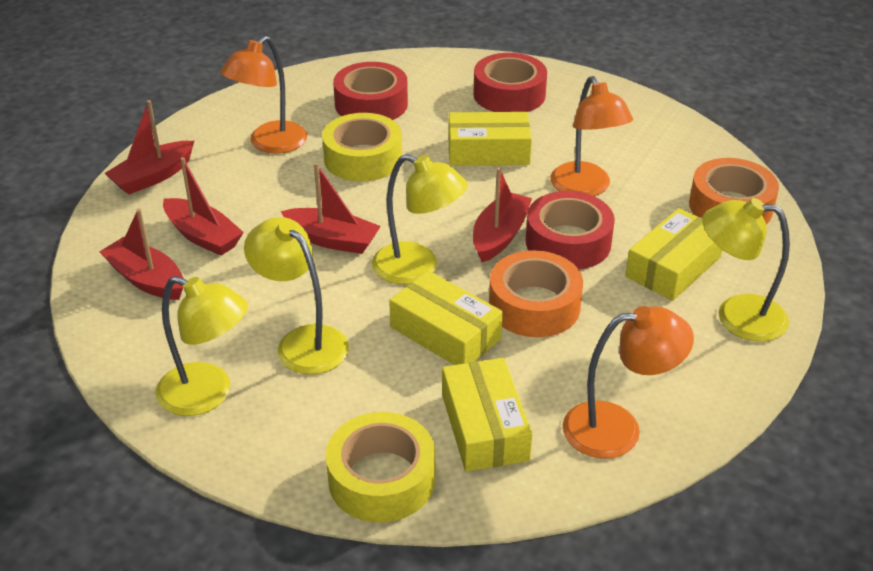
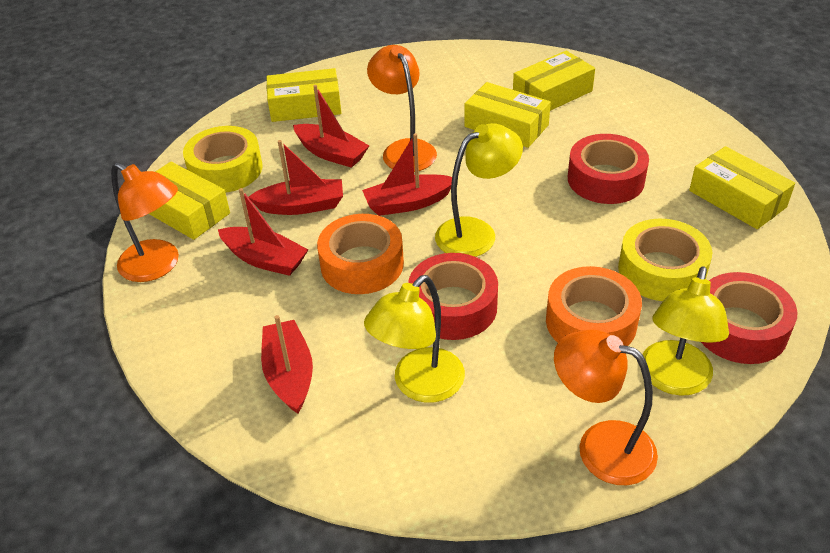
yellow box: 4 -> 5
yellow lamp: 4 -> 3

